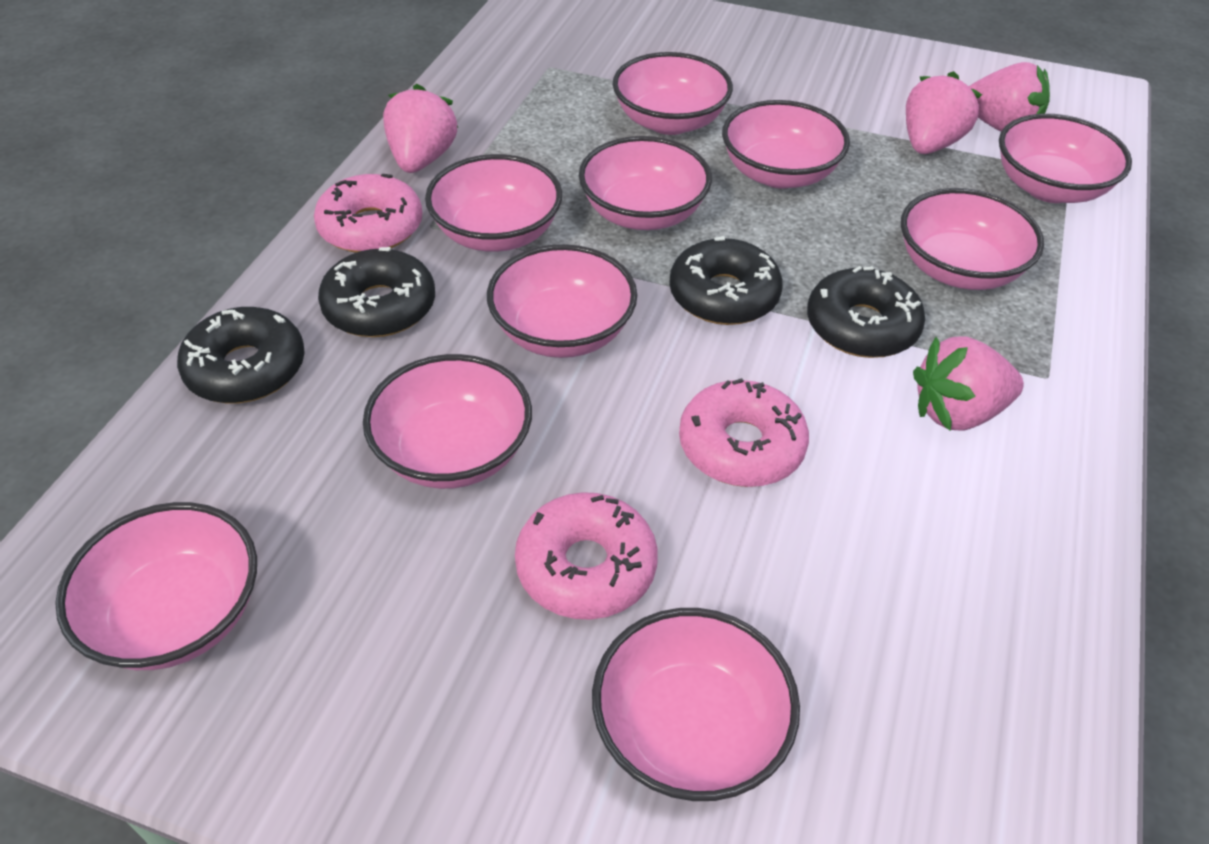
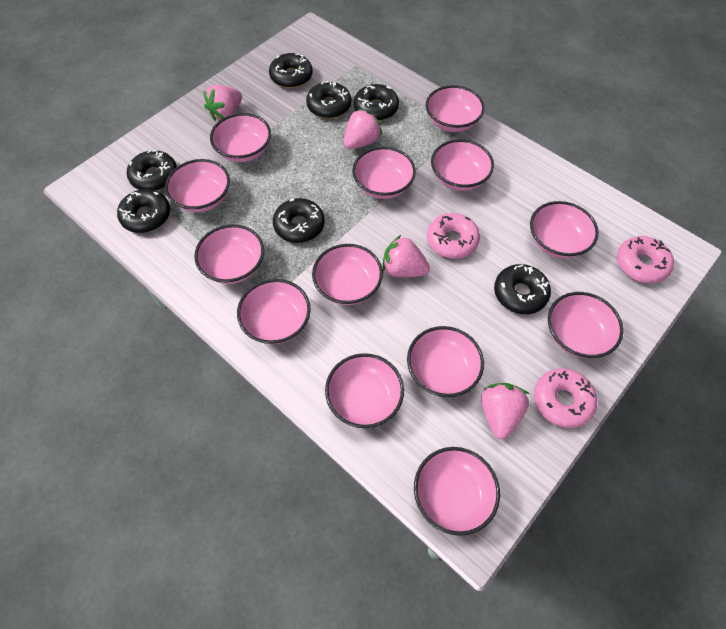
black donut: 4 -> 7
pink bowl: 10 -> 13

